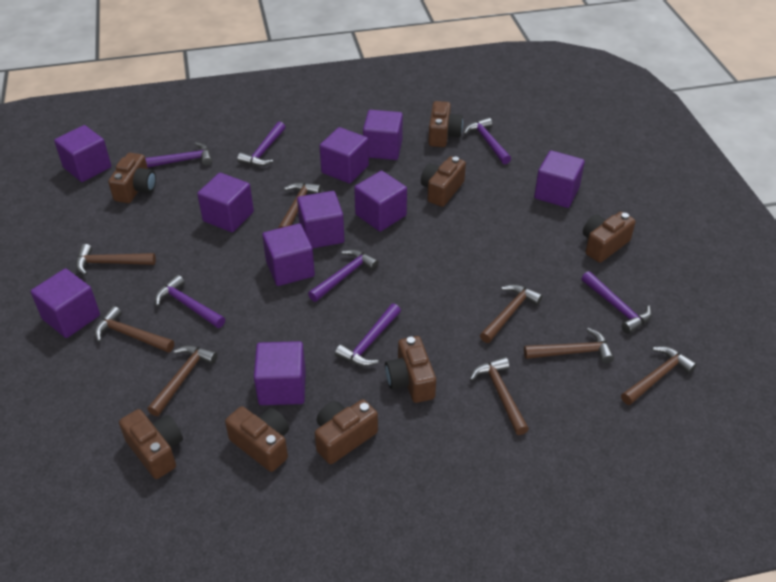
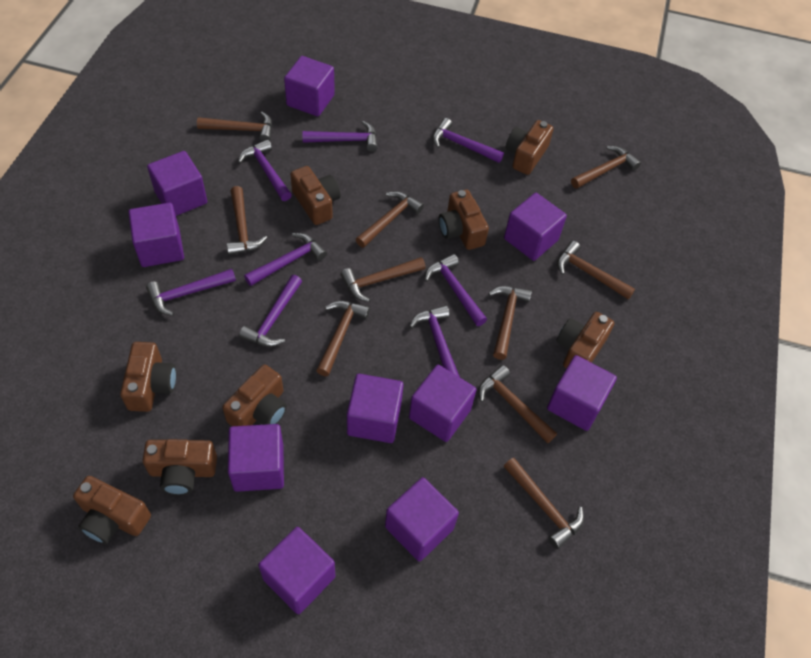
brown hammer: 8 -> 10
purple hammer: 7 -> 8

